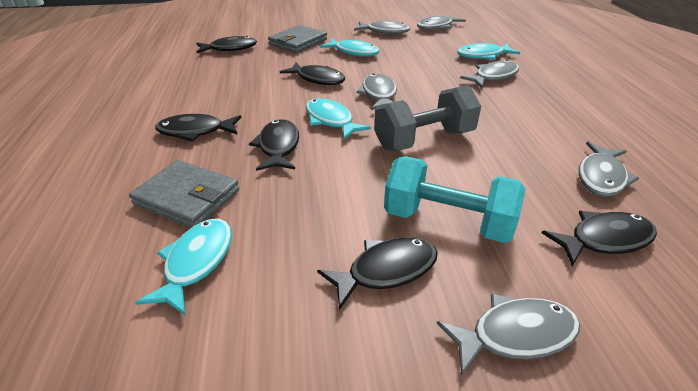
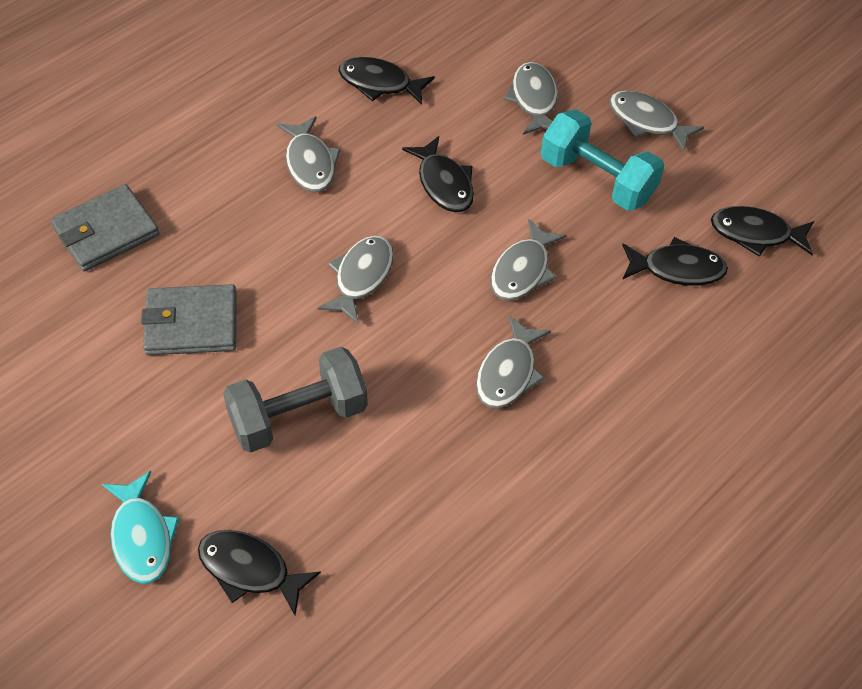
black fish: 6 -> 5
turquoise fish: 4 -> 1

